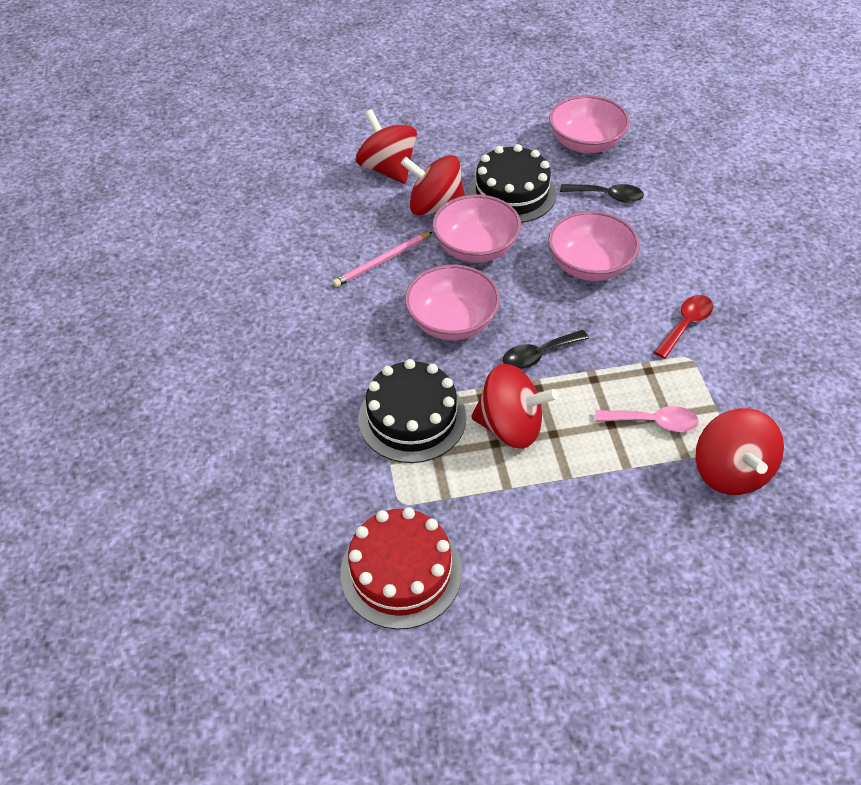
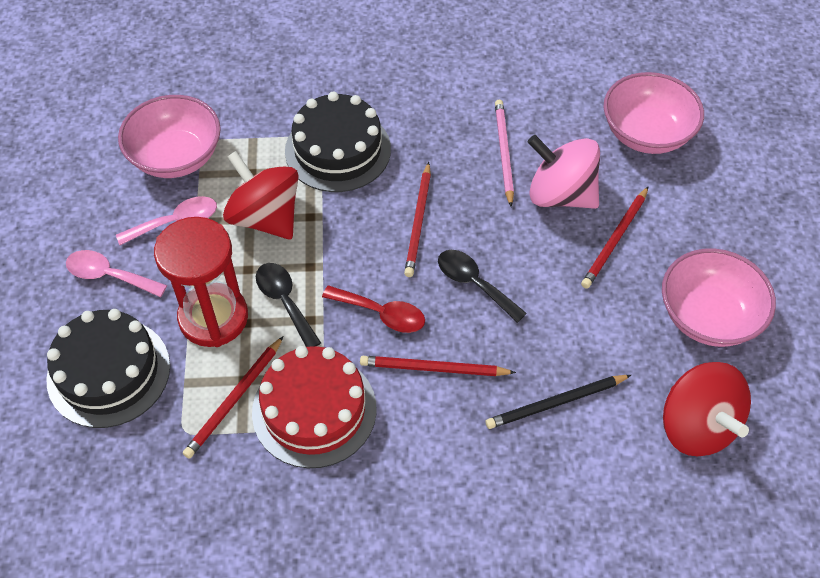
black pencil: 0 -> 1
pink bowl: 4 -> 3
pink spinning top: 0 -> 1
pink spoon: 1 -> 2
red hourglass: 0 -> 1
red pencil: 0 -> 4
red spinning top: 4 -> 2

